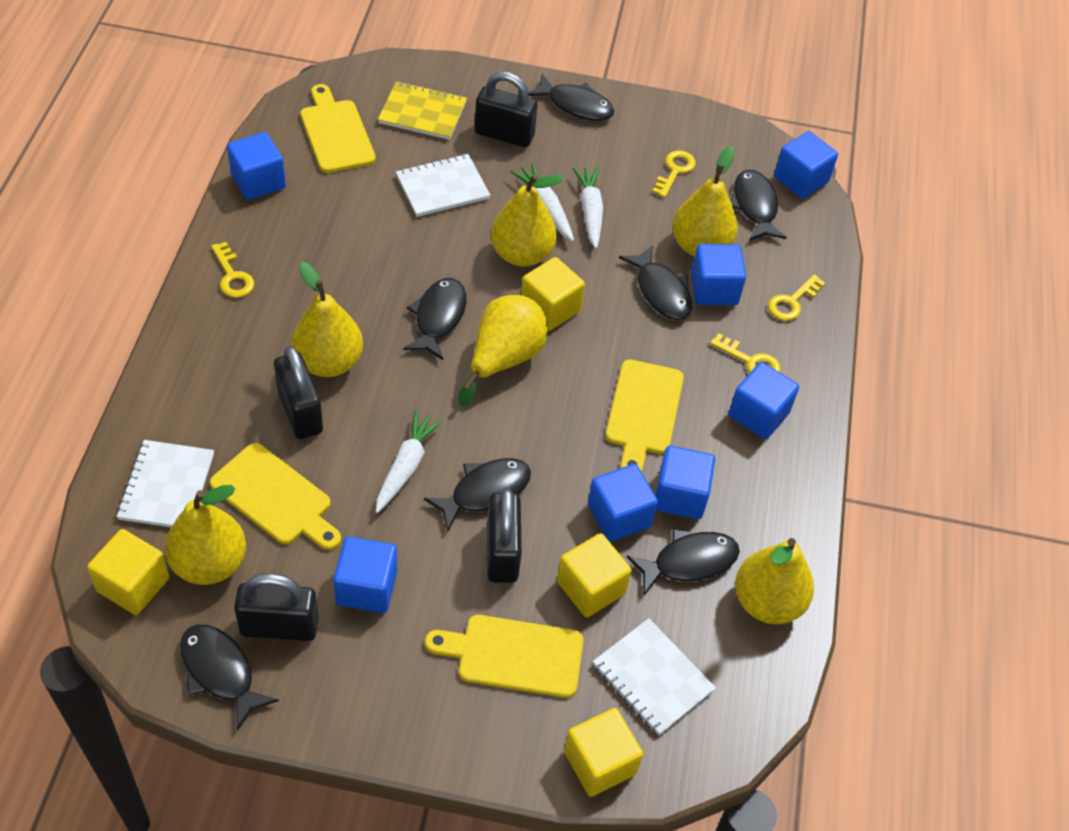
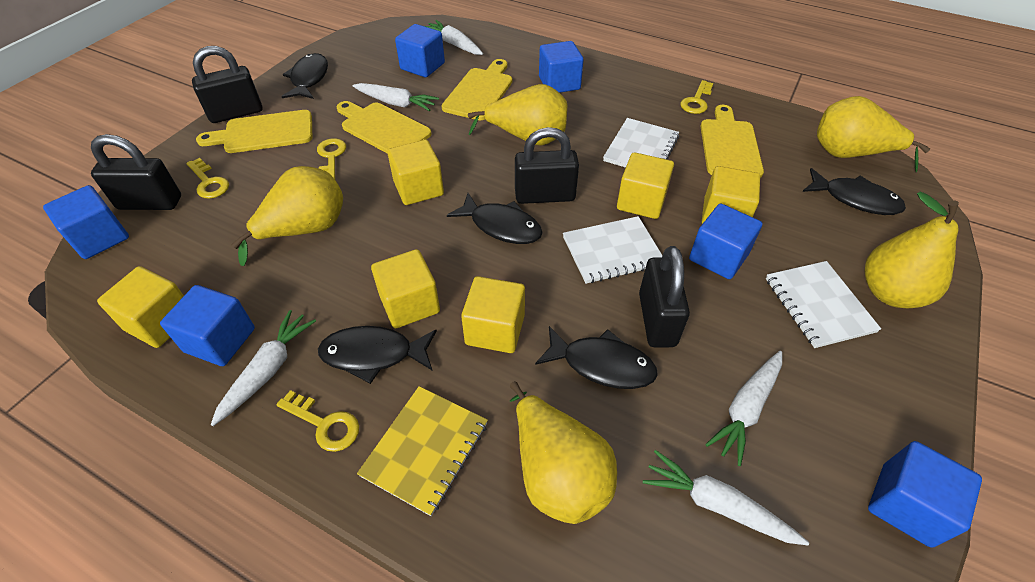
black fish: 7 -> 5
blue cube: 7 -> 6
white carrot: 3 -> 5
yellow cube: 4 -> 6
yellow pear: 6 -> 5

